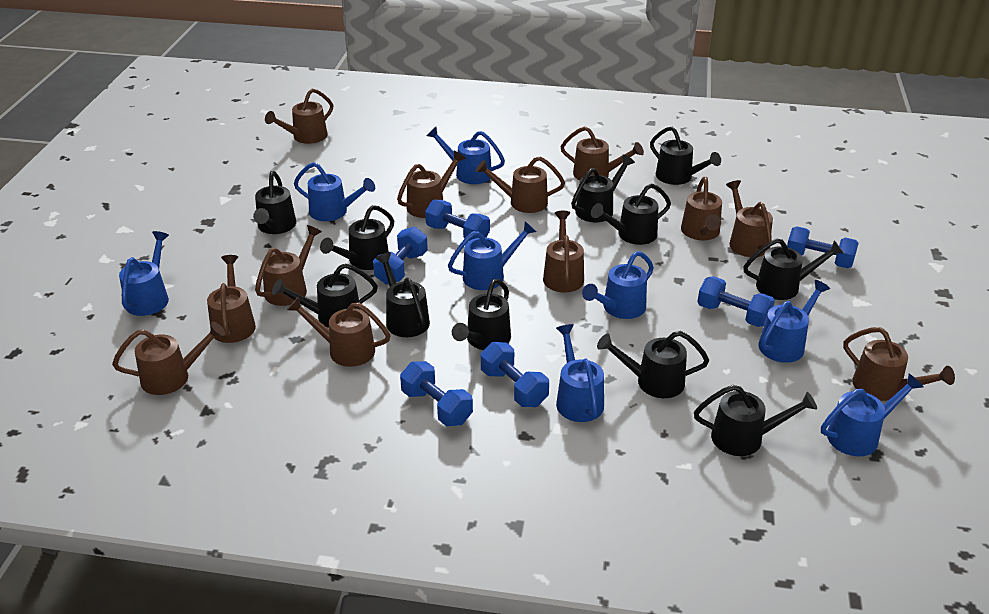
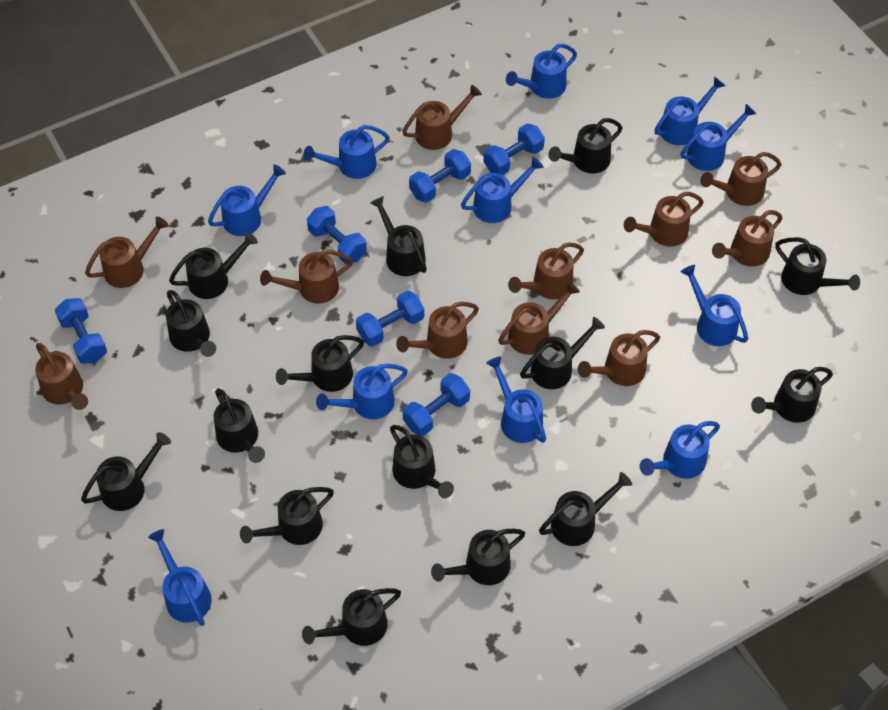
black watering can: 11 -> 15
blue watering can: 8 -> 11
brown watering can: 12 -> 11

